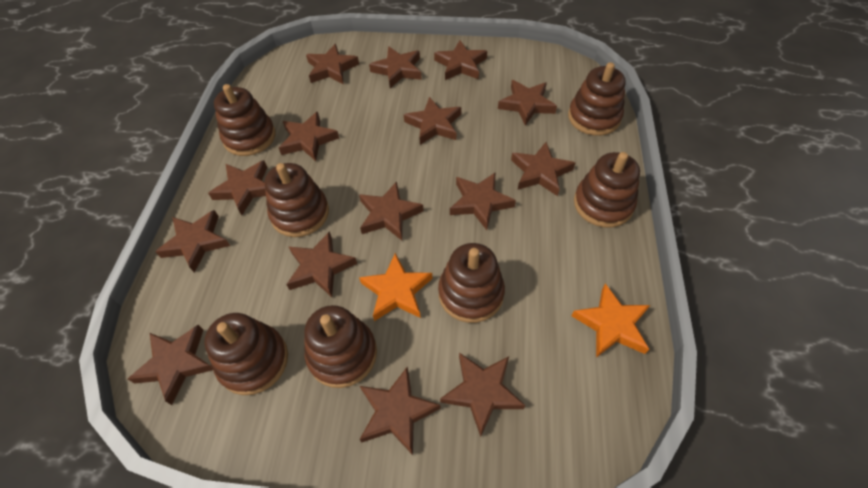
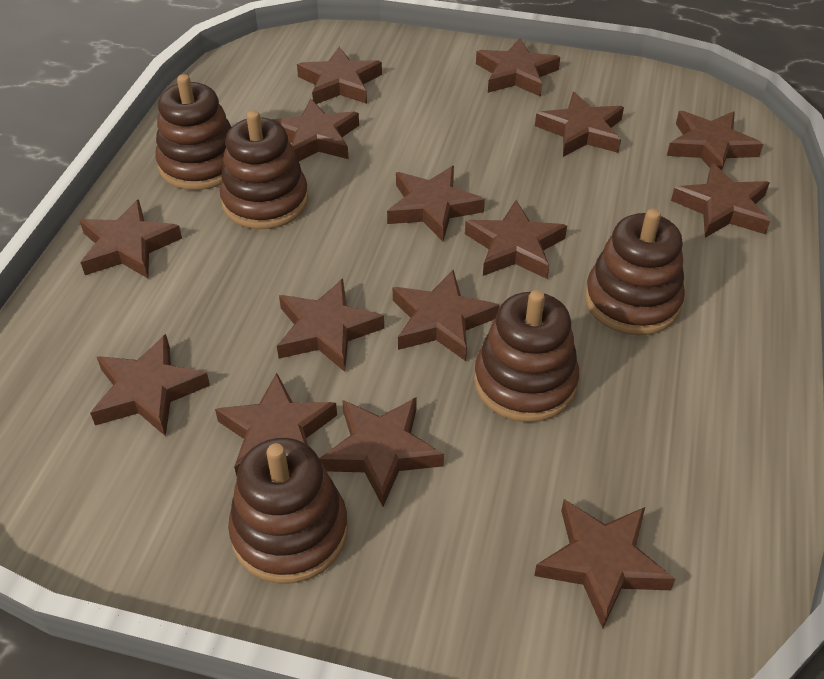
brown stacking toy: 7 -> 5
orange star: 2 -> 0

